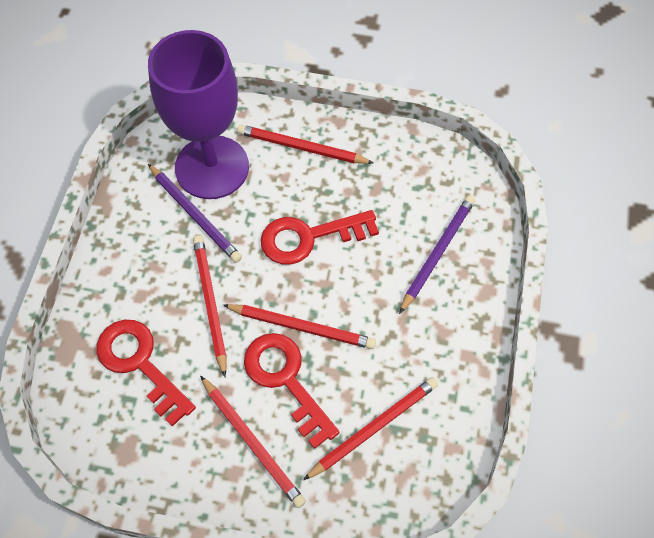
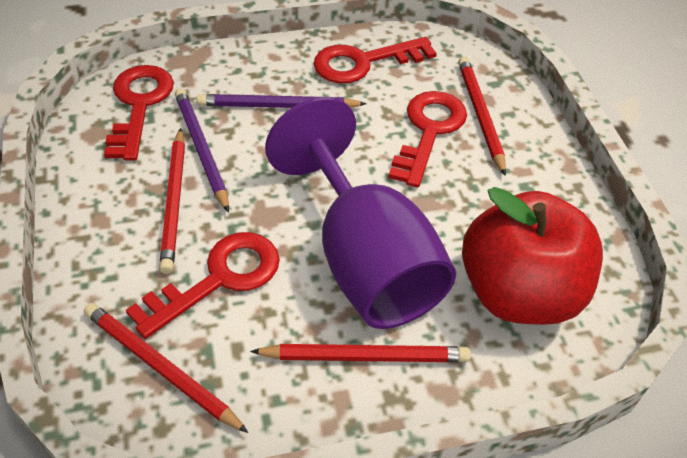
red apple: 0 -> 1
red key: 3 -> 4
red pencil: 5 -> 4

